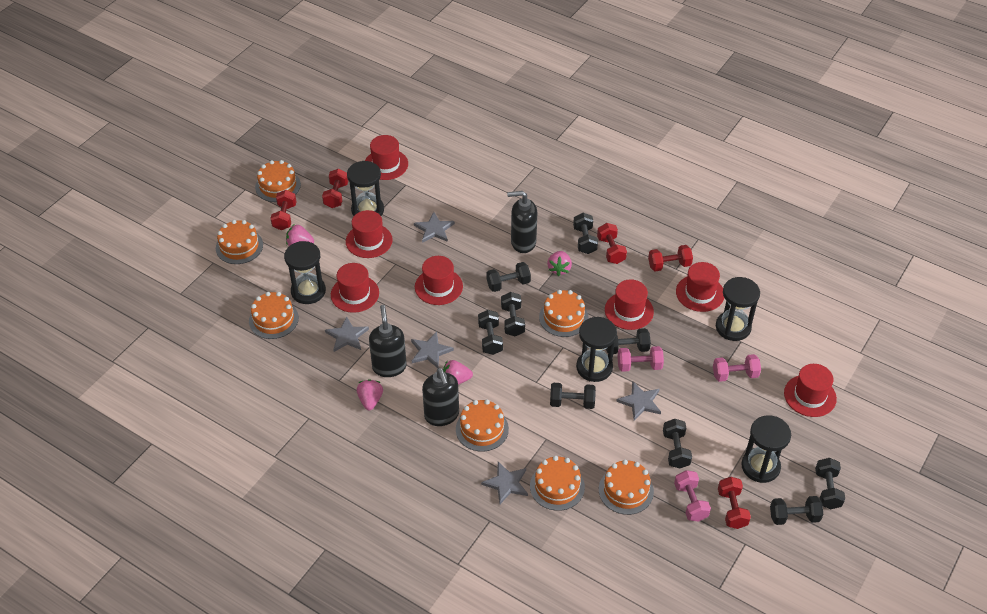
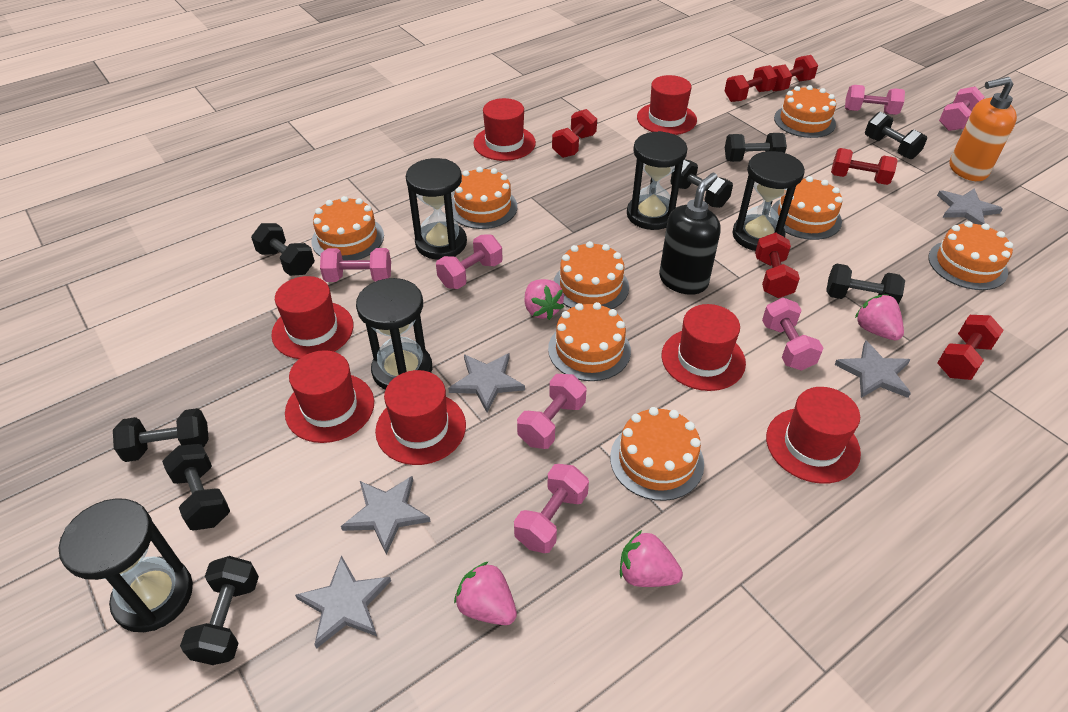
black dumbbell: 9 -> 8
black soap dispenser: 3 -> 1
orange cake: 7 -> 8
orange soap dispenser: 0 -> 1
pink dumbbell: 3 -> 7
red dumbbell: 5 -> 6

